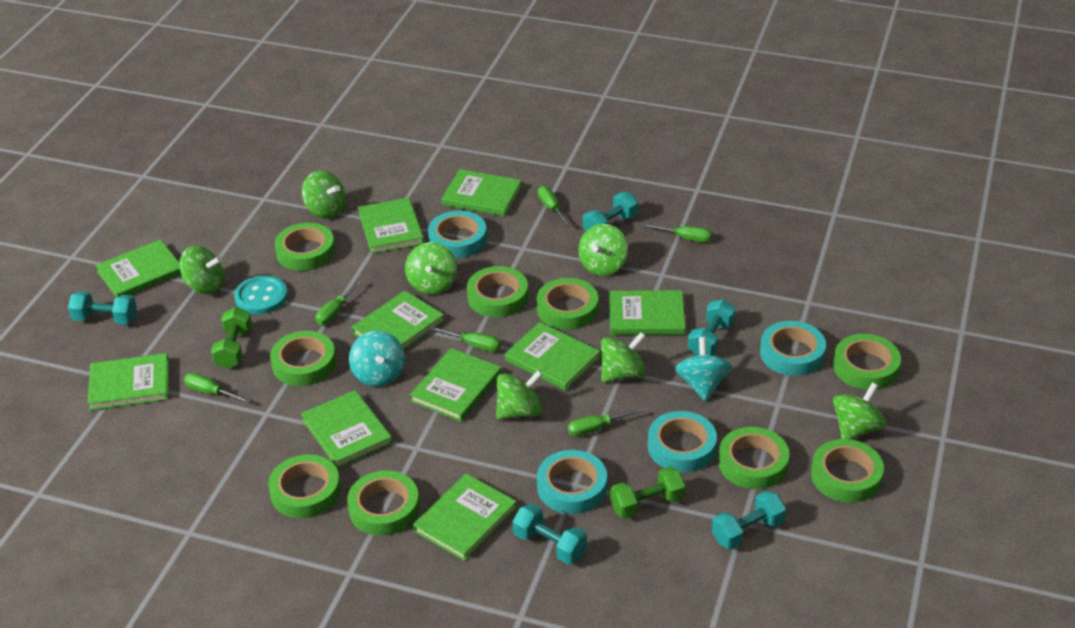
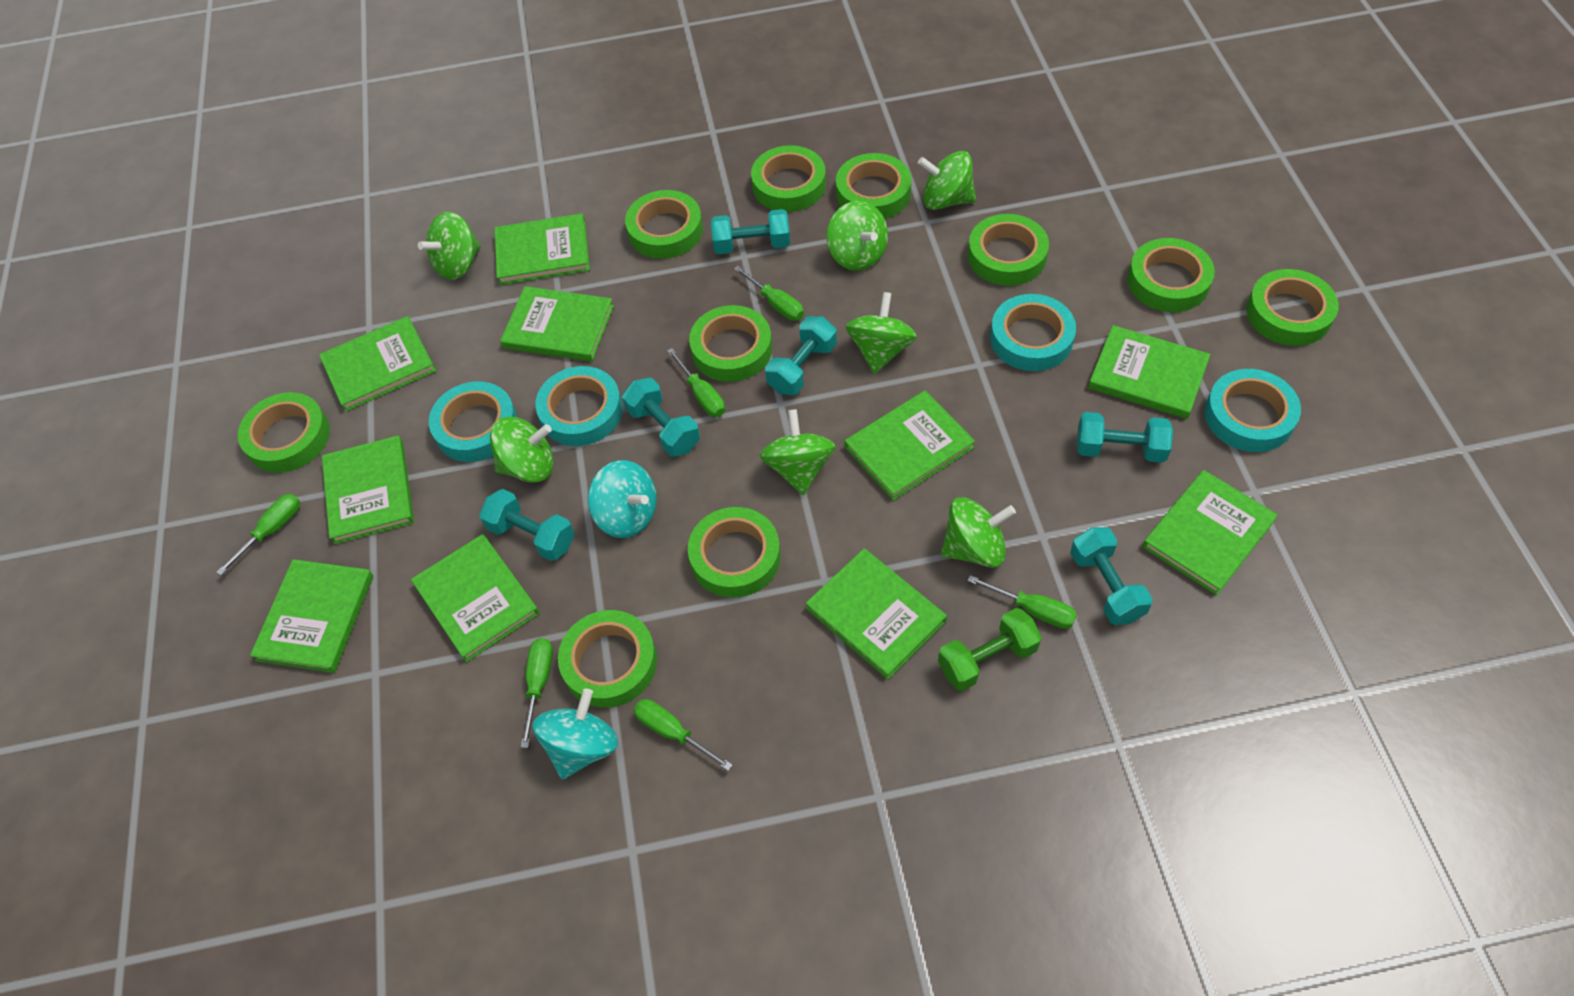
green dumbbell: 2 -> 1
green tape: 9 -> 10
turquoise button: 1 -> 0
turquoise dumbbell: 5 -> 6

